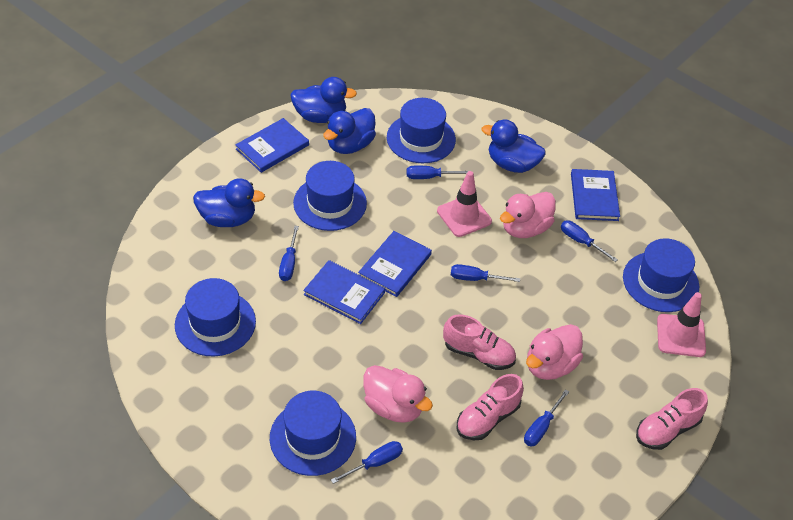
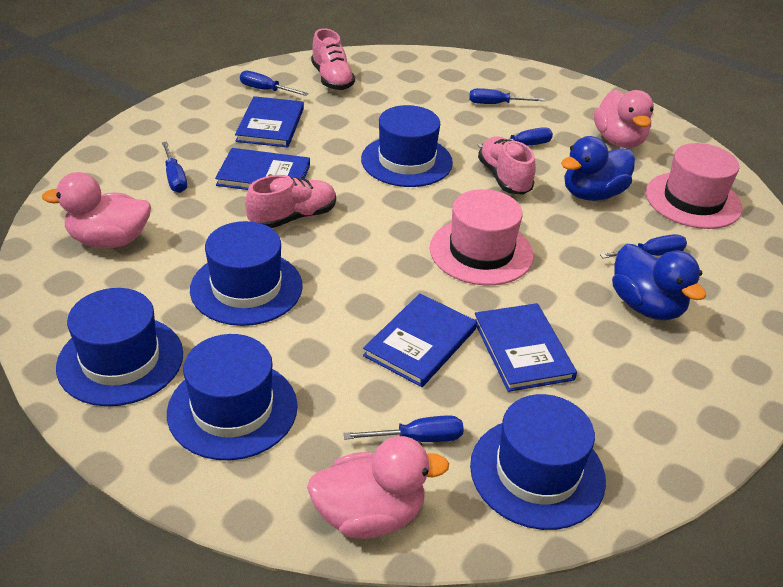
blue duck: 4 -> 2
pink hat: 0 -> 2
pink traffic cone: 2 -> 0

